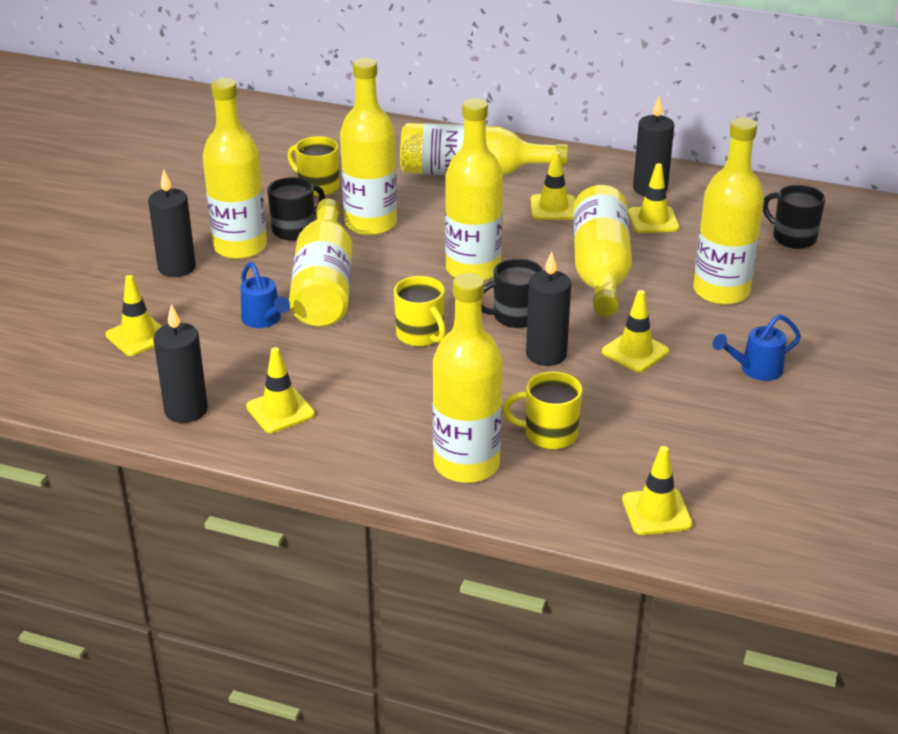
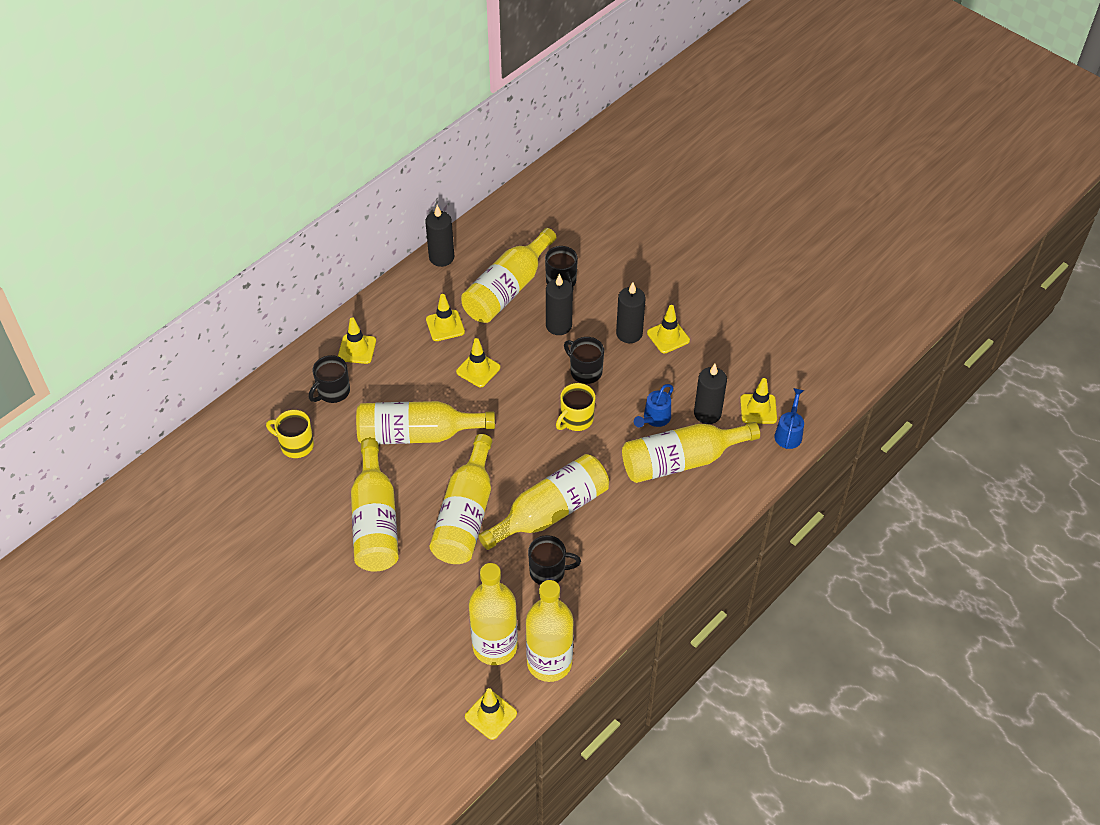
black mug: 3 -> 4
yellow mug: 3 -> 2

